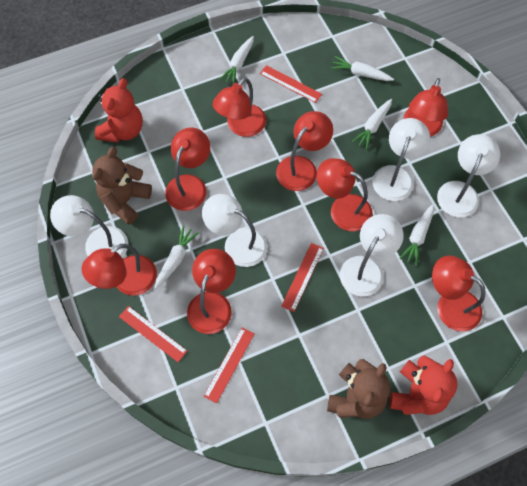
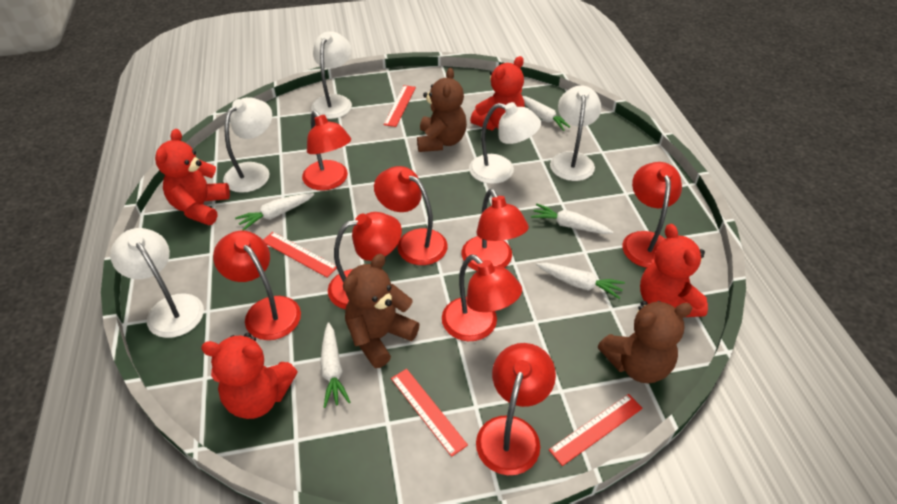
brown teddy bear: 2 -> 3
red teddy bear: 2 -> 4

